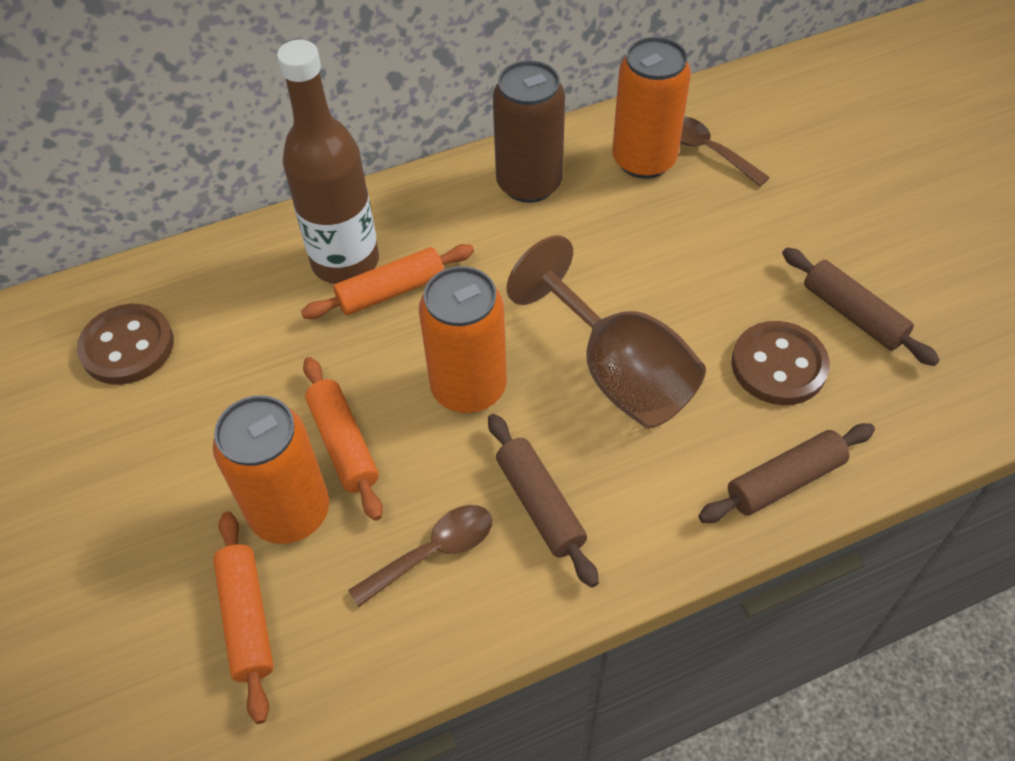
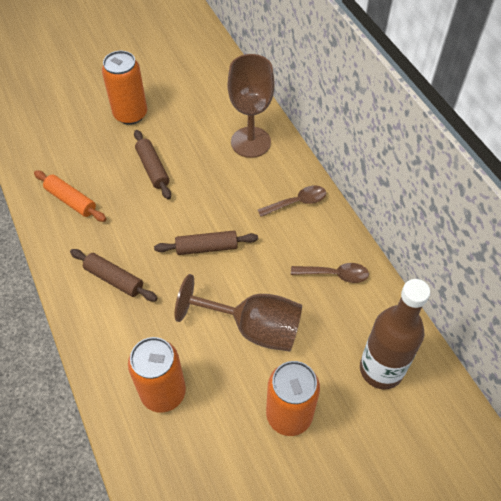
brown button: 2 -> 0
brown can: 1 -> 0
brown goblet: 1 -> 2
orange rolling pin: 3 -> 1

